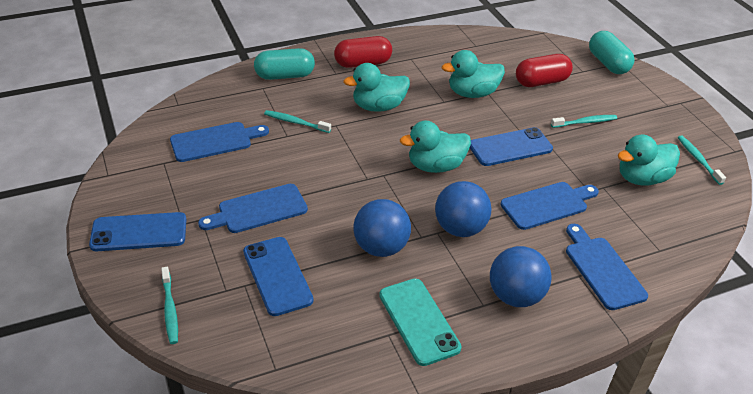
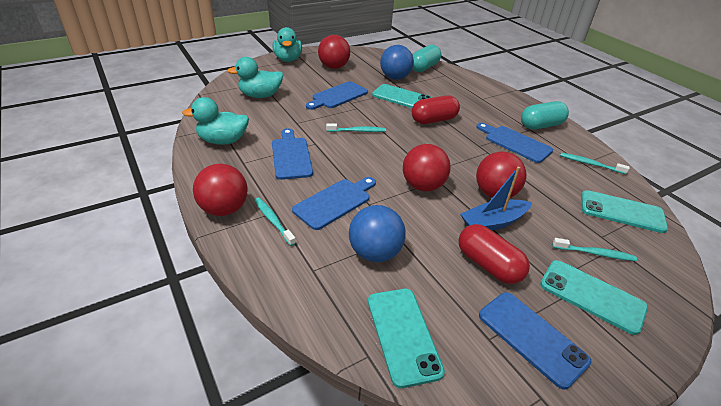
blue ball: 3 -> 2
blue boat: 0 -> 1
blue phone: 3 -> 1
red ball: 0 -> 4
turquoise duck: 4 -> 3
turquoise phone: 1 -> 4

